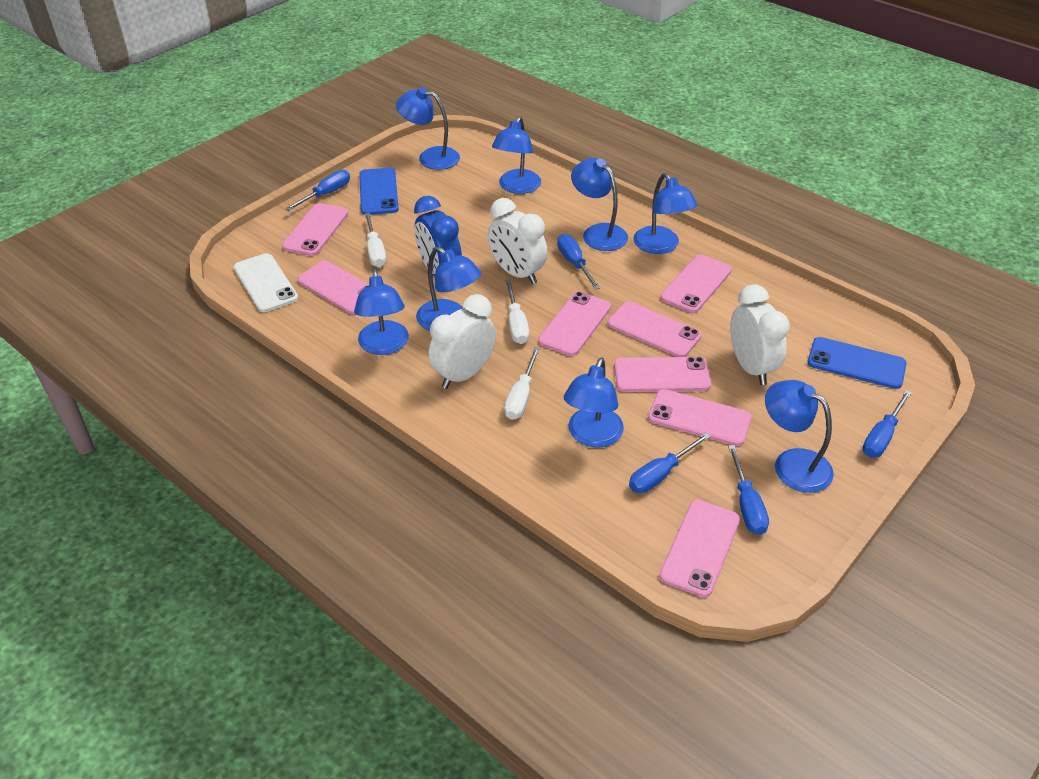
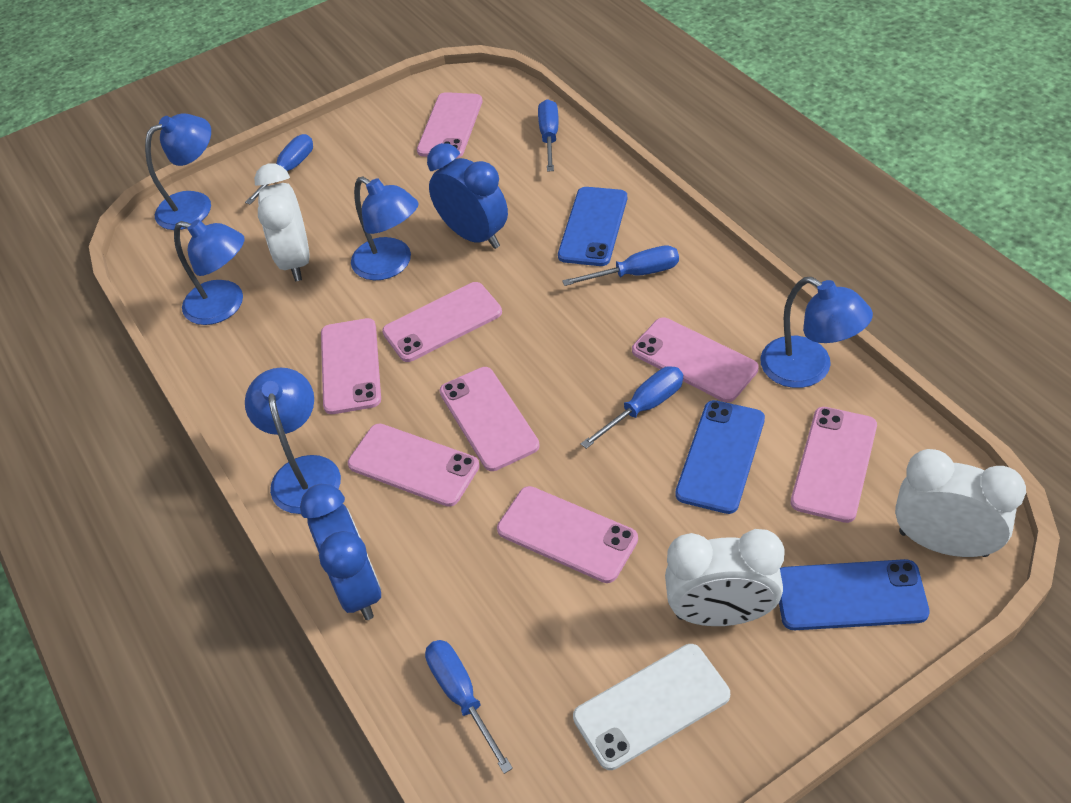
blue clock: 1 -> 2
blue lamp: 8 -> 5
blue phone: 2 -> 3
white screwdriver: 3 -> 0

